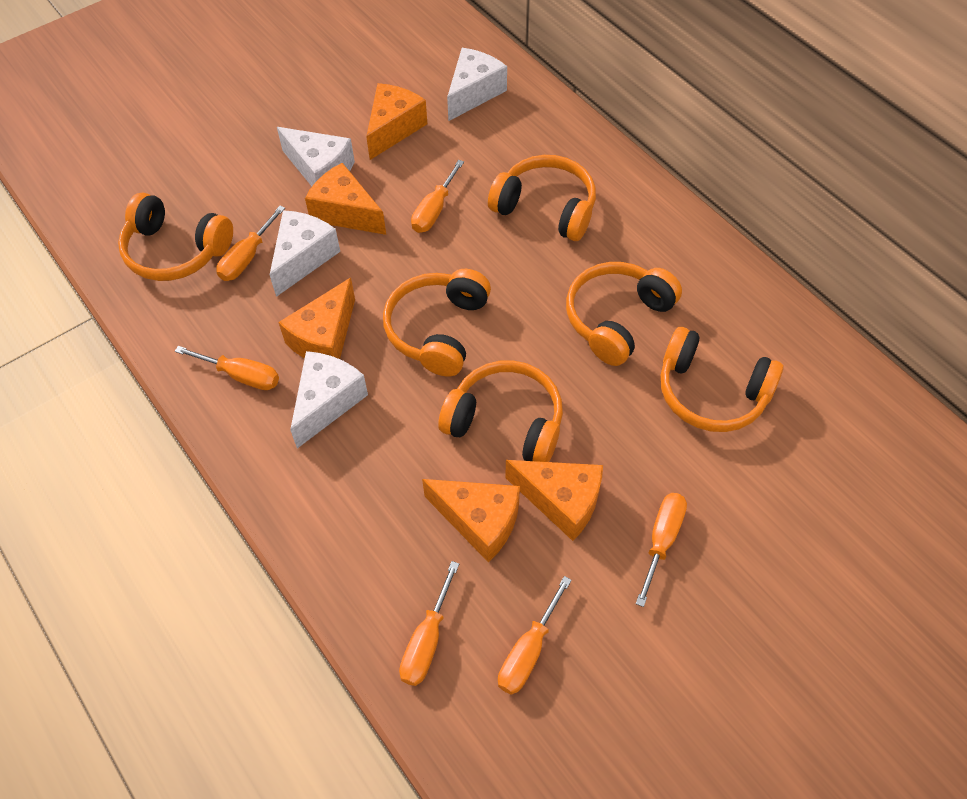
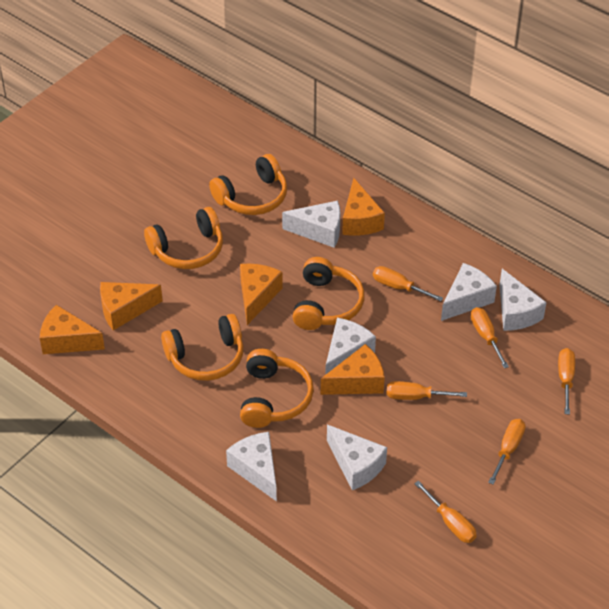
orange headphones: 6 -> 5
white cheese: 4 -> 6

